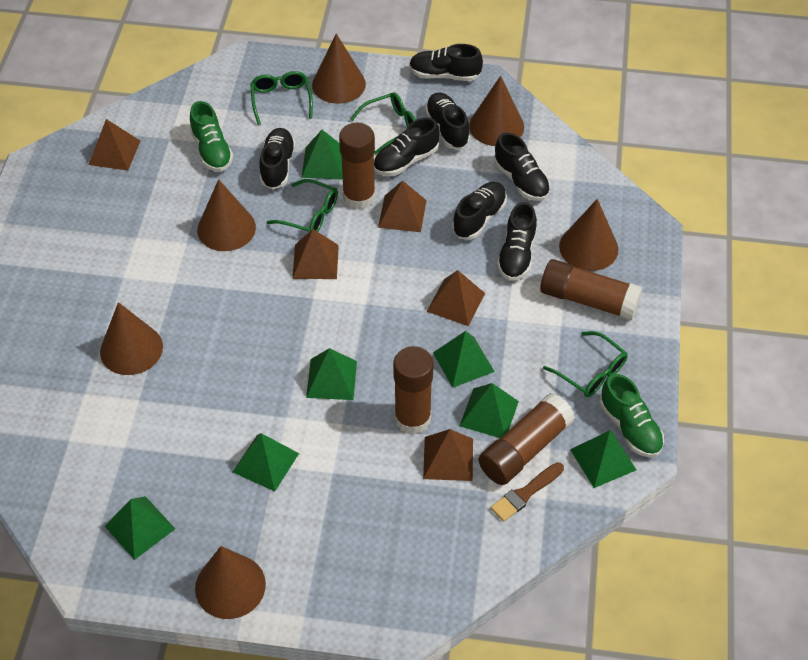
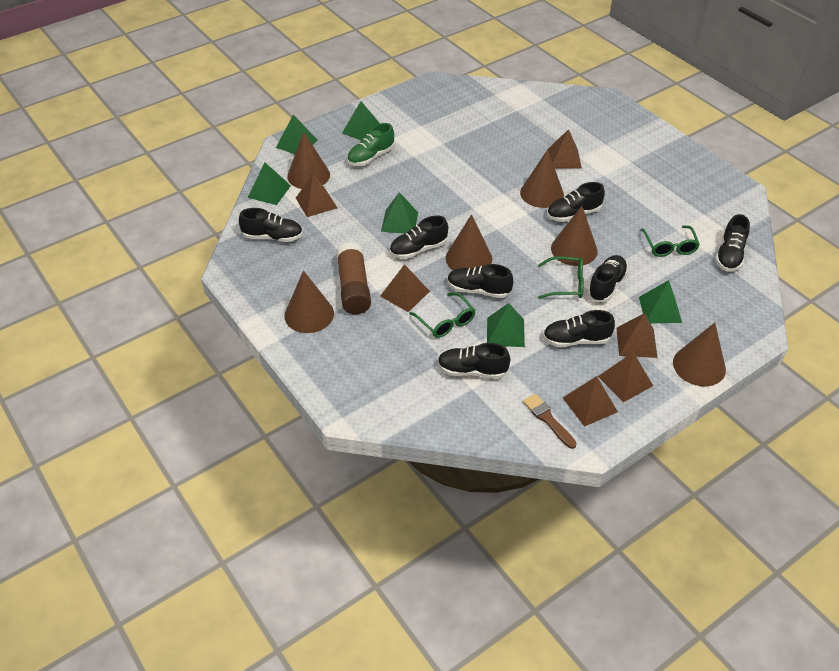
black shoe: 7 -> 8
brown glue stick: 4 -> 1
brown pyramid: 5 -> 6
green glasses: 4 -> 3
green pyramid: 7 -> 6
green shoe: 2 -> 1

